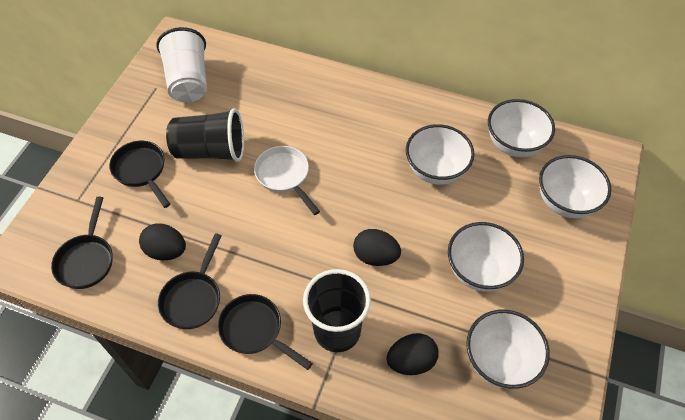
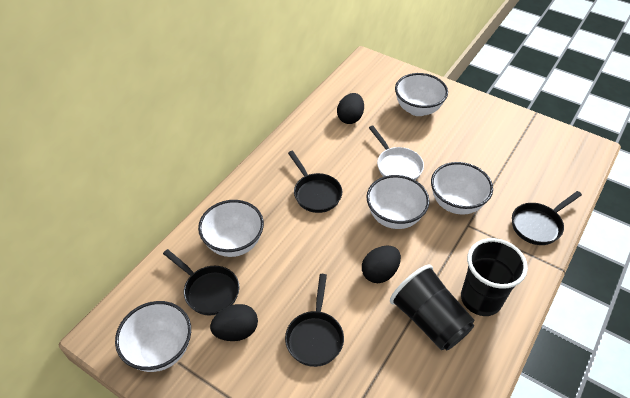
white cup: 1 -> 0

